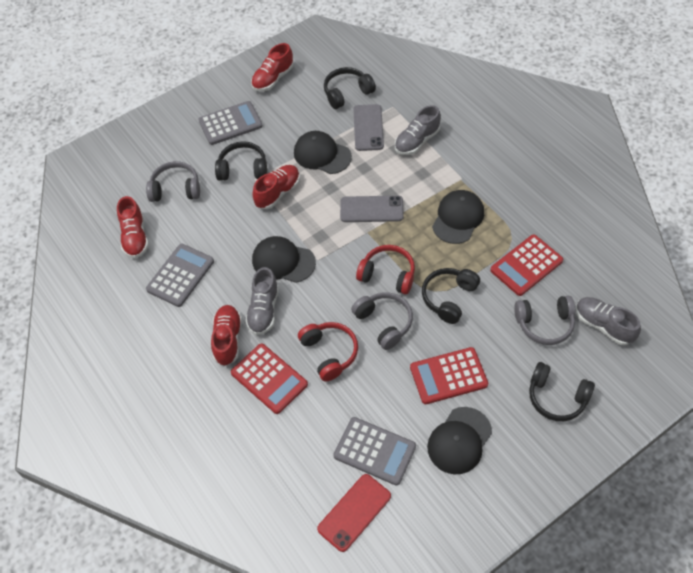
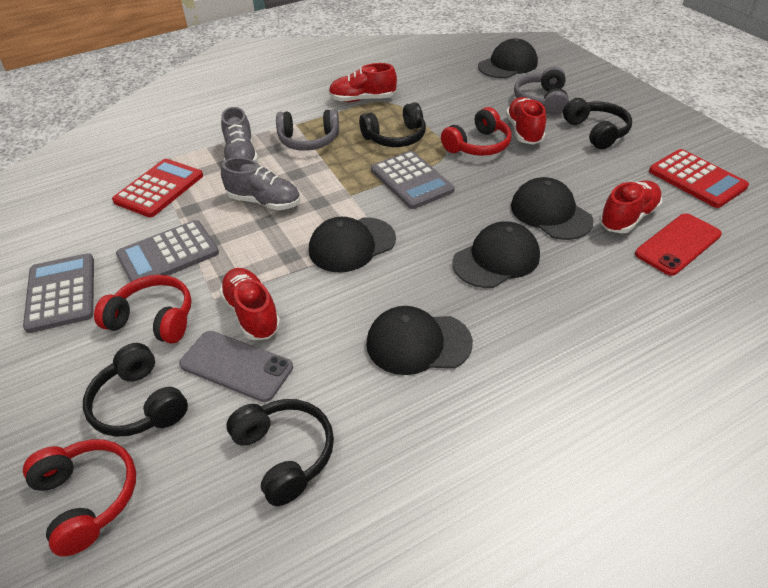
black cap: 4 -> 5
grey headphones: 3 -> 2
grey phone: 2 -> 1
grey shoe: 3 -> 2
red calculator: 3 -> 2
red headphones: 2 -> 3

